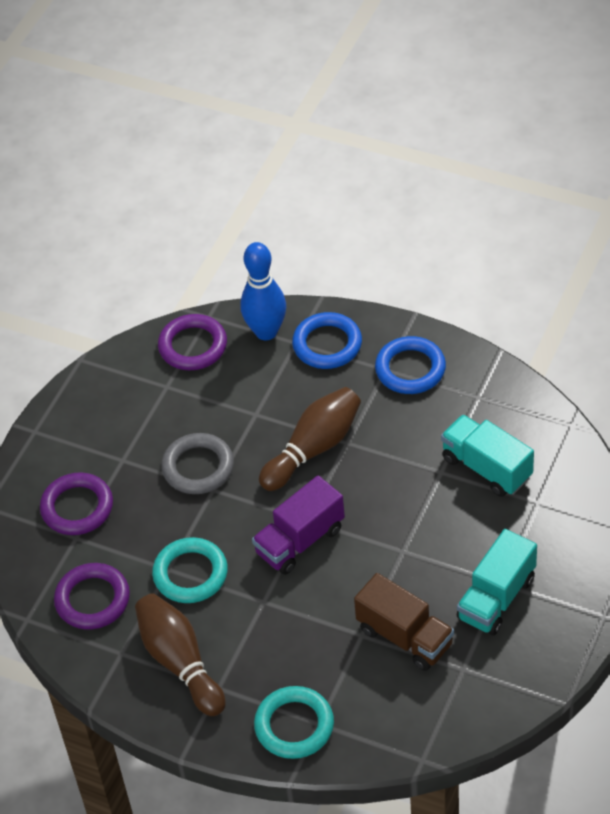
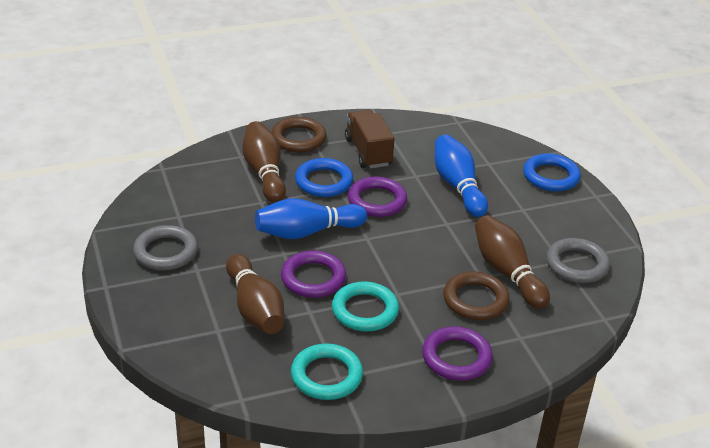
blue bowling pin: 1 -> 2
brown bowling pin: 2 -> 3
brown ring: 0 -> 2
grey ring: 1 -> 2
purple truck: 1 -> 0
turquoise truck: 2 -> 0

